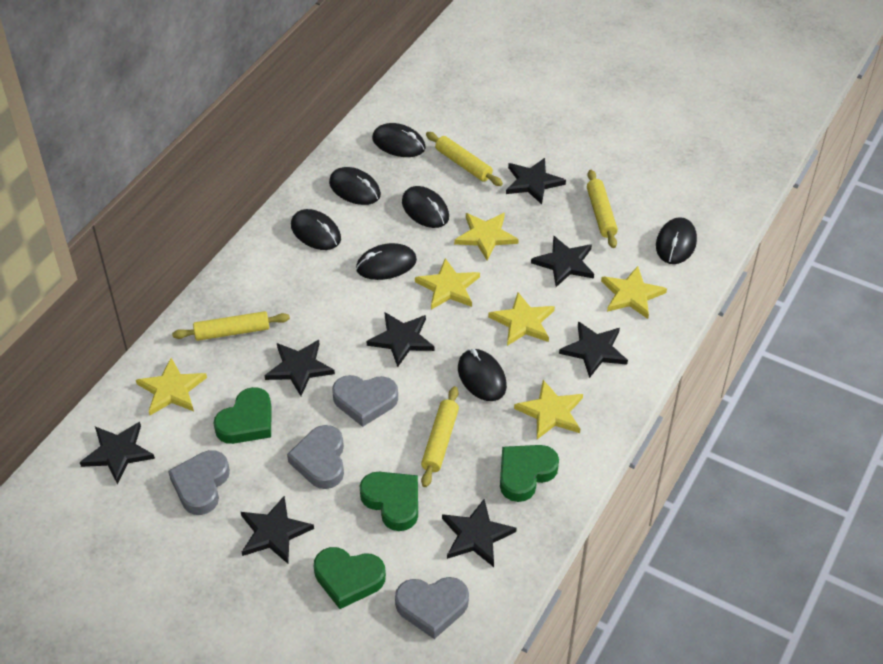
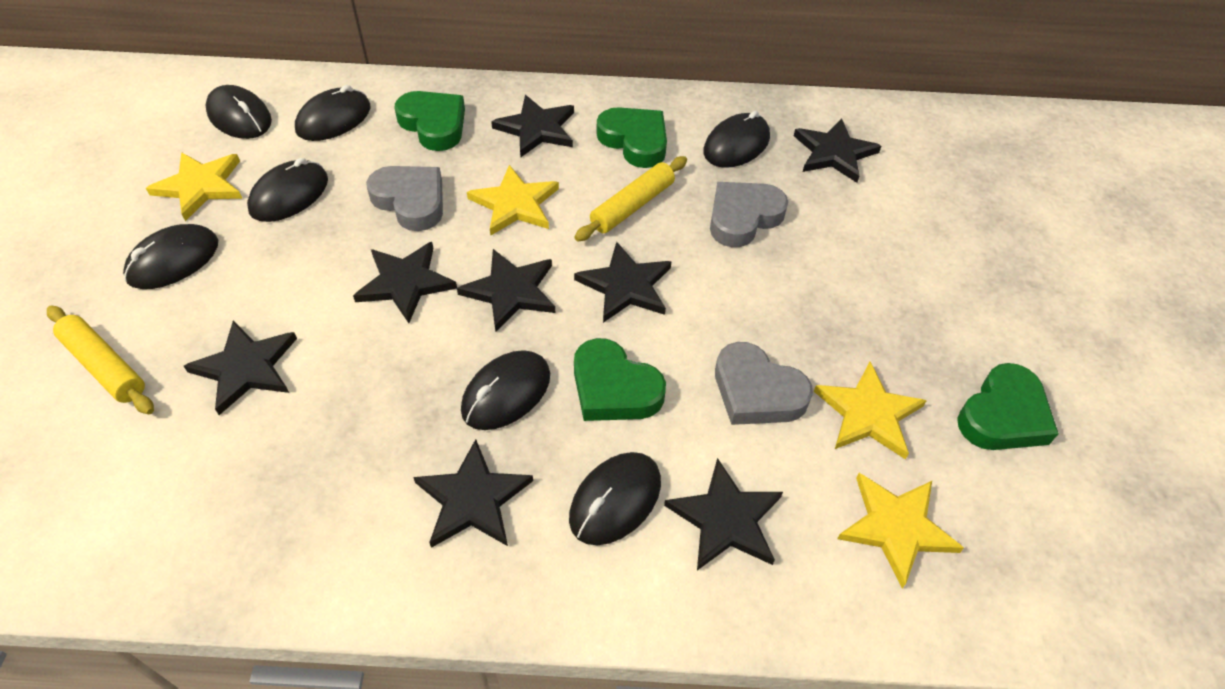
grey heart: 4 -> 3
yellow rolling pin: 4 -> 2
yellow star: 6 -> 4

